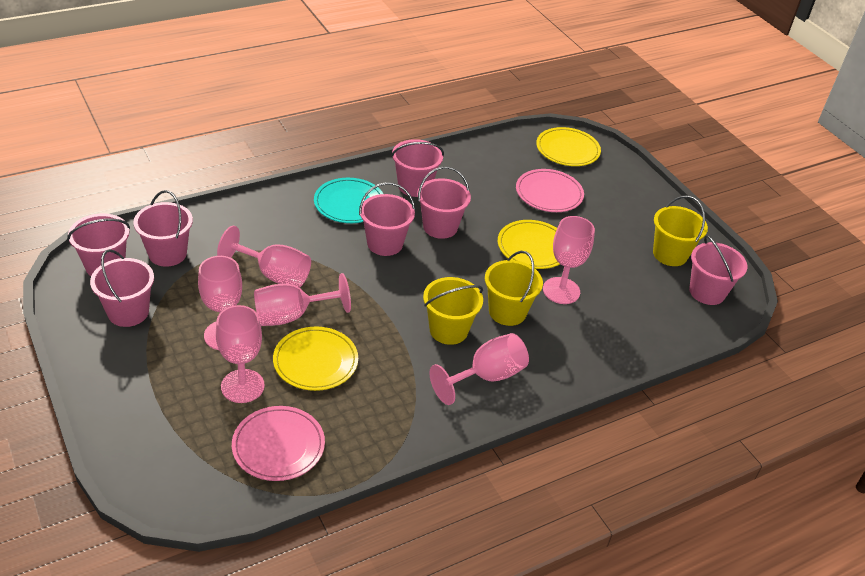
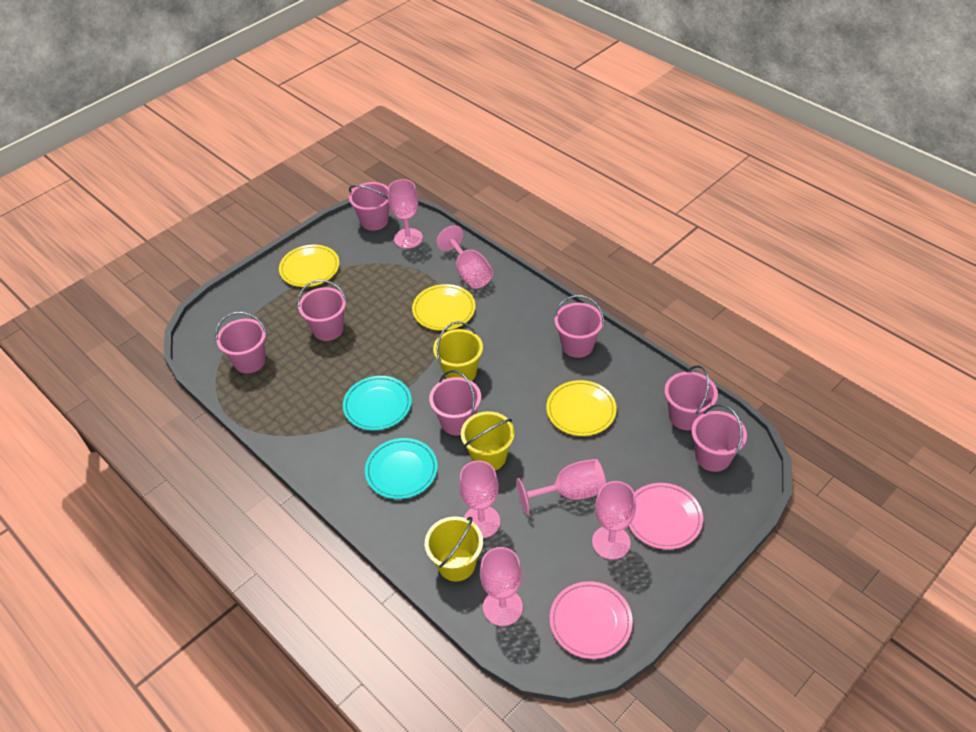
turquoise plate: 1 -> 2

